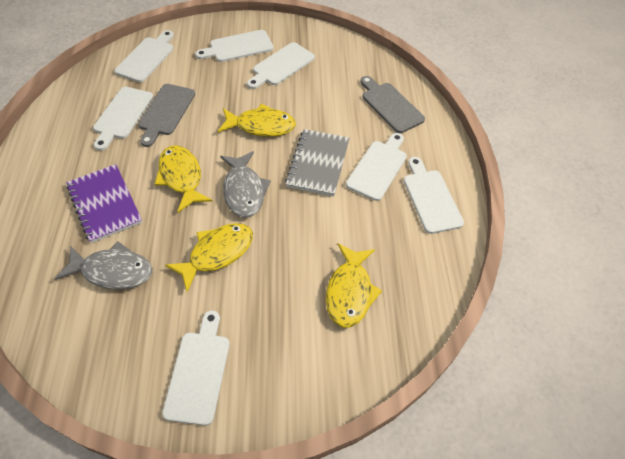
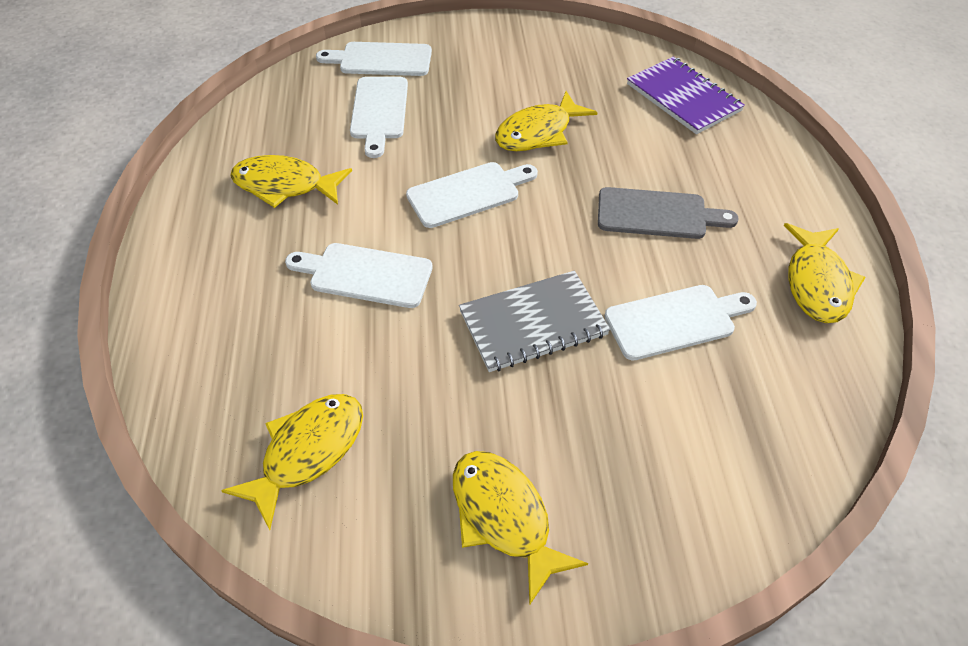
grey cutting board: 2 -> 1
grey fish: 2 -> 0
white cutting board: 7 -> 5
yellow fish: 4 -> 5

